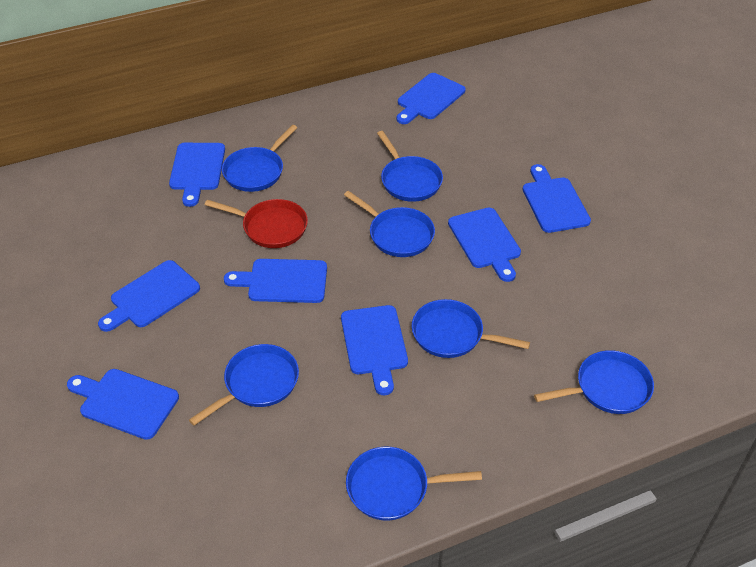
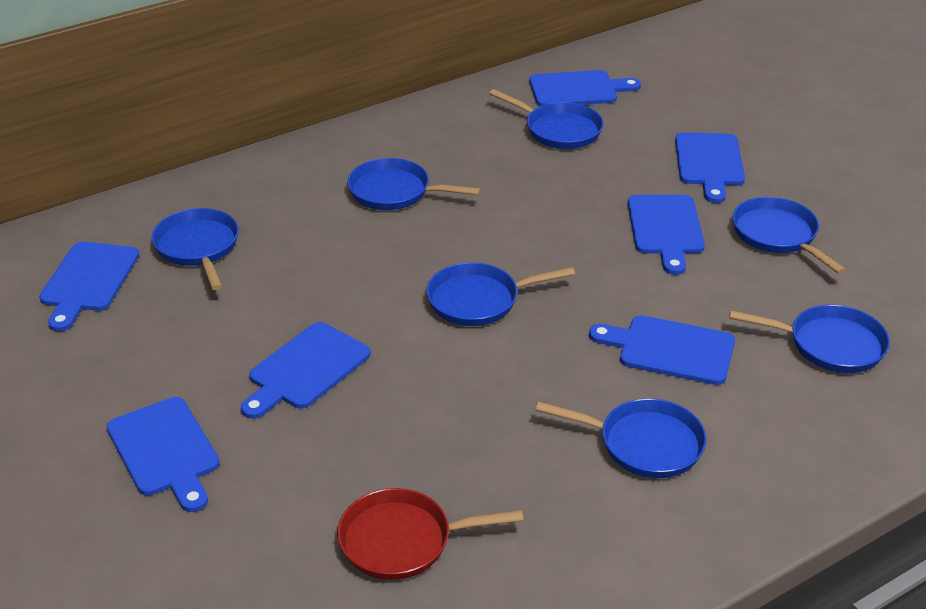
blue cutting board: 8 -> 7

